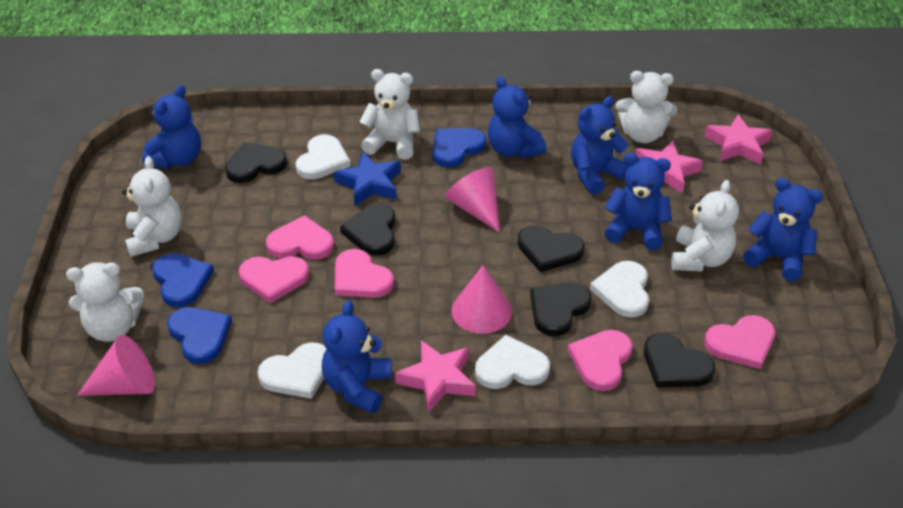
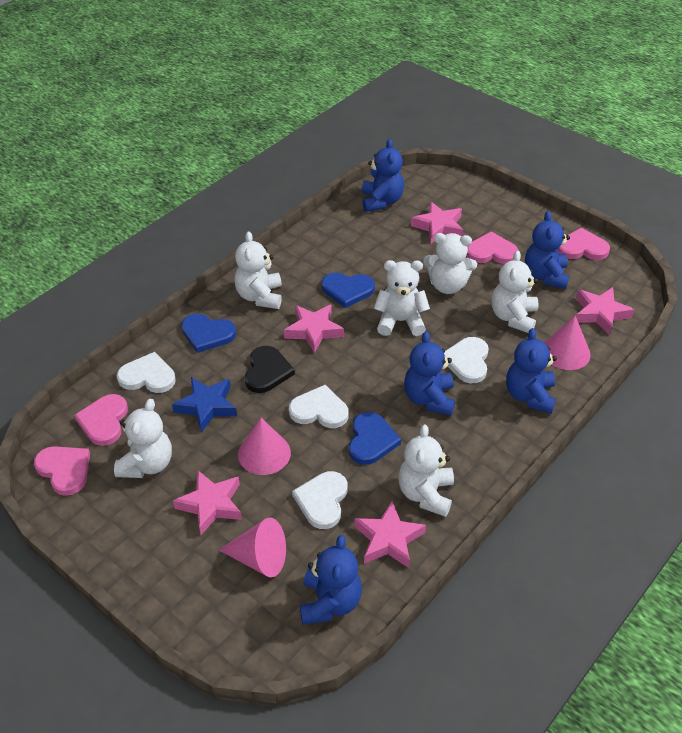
black heart: 5 -> 1
blue teddy bear: 6 -> 5
pink heart: 5 -> 4
pink star: 3 -> 5
white teddy bear: 5 -> 6

